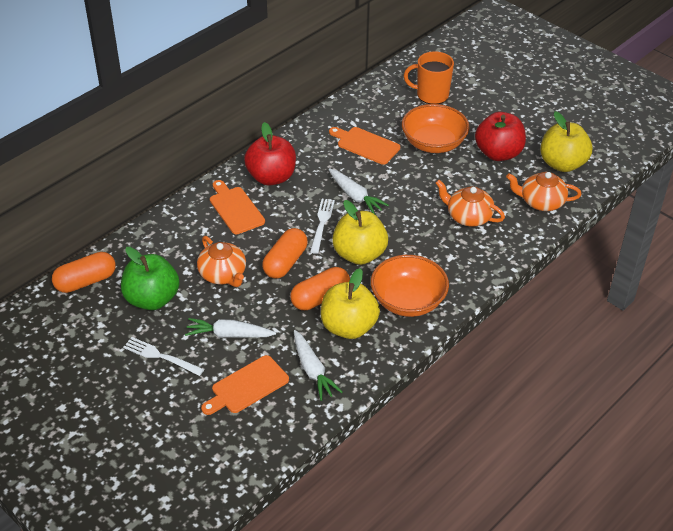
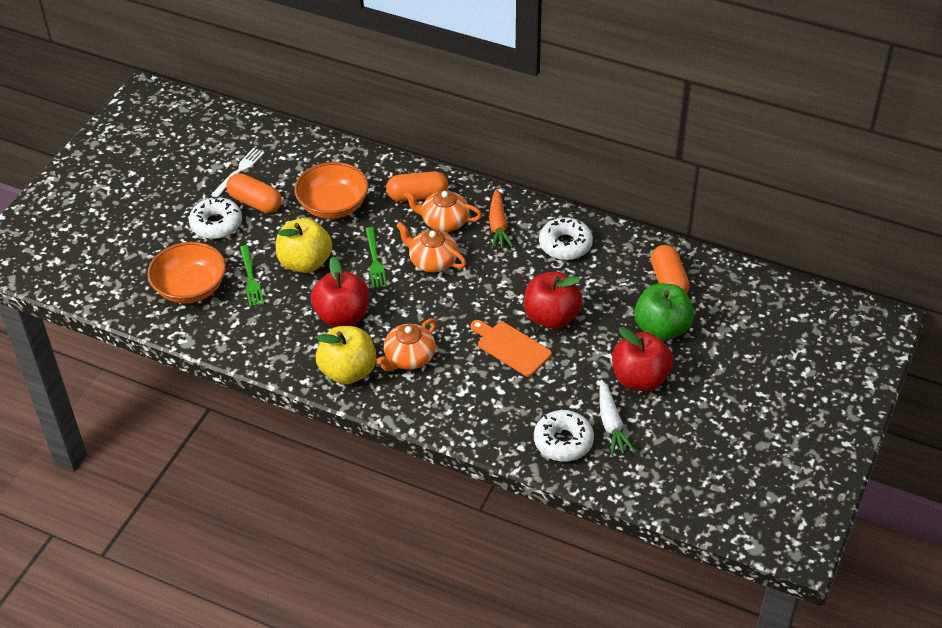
green fork: 0 -> 2
orange carrot: 0 -> 1
orange cutting board: 3 -> 1
orange mug: 1 -> 0
red apple: 2 -> 3
white carrot: 3 -> 1
white donut: 0 -> 3
white fork: 2 -> 1
yellow apple: 3 -> 2

